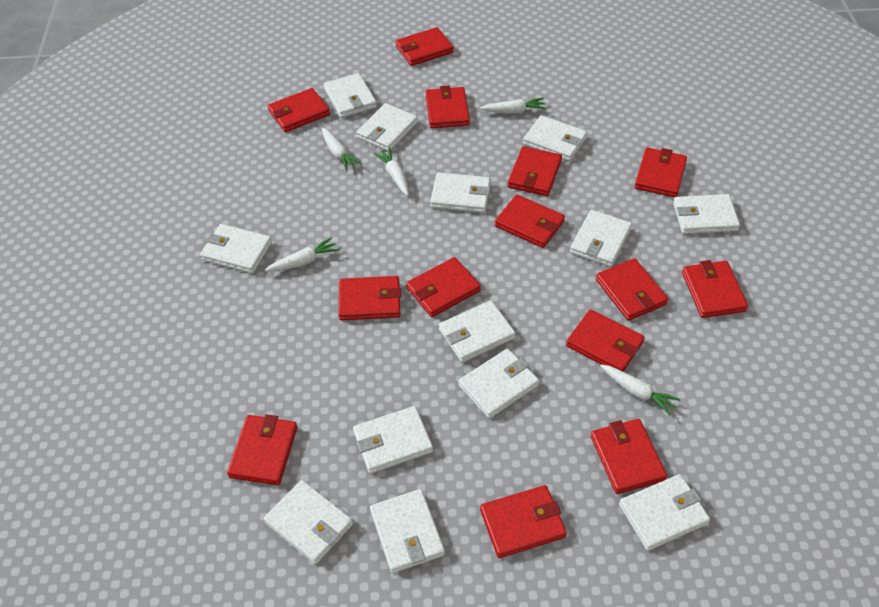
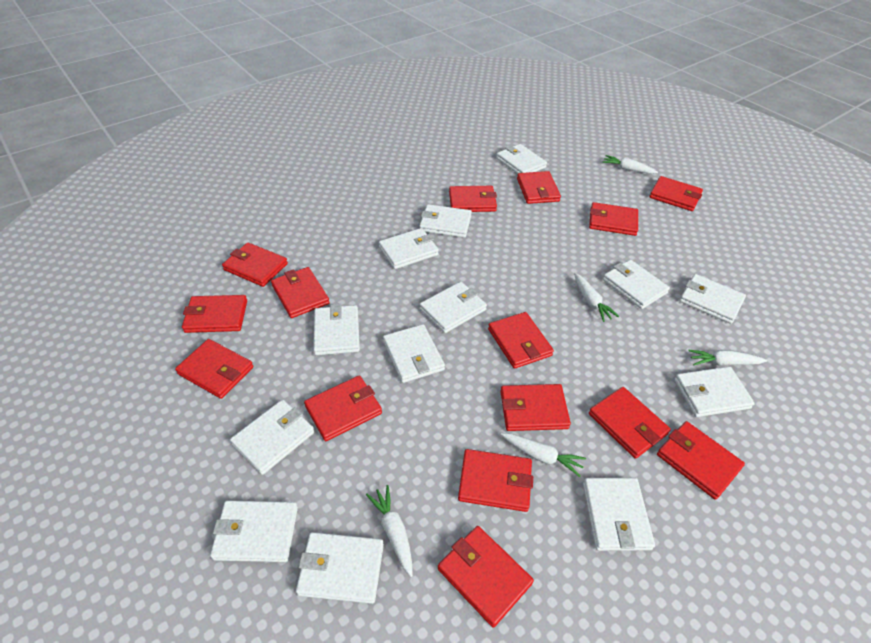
red wallet: 14 -> 15

